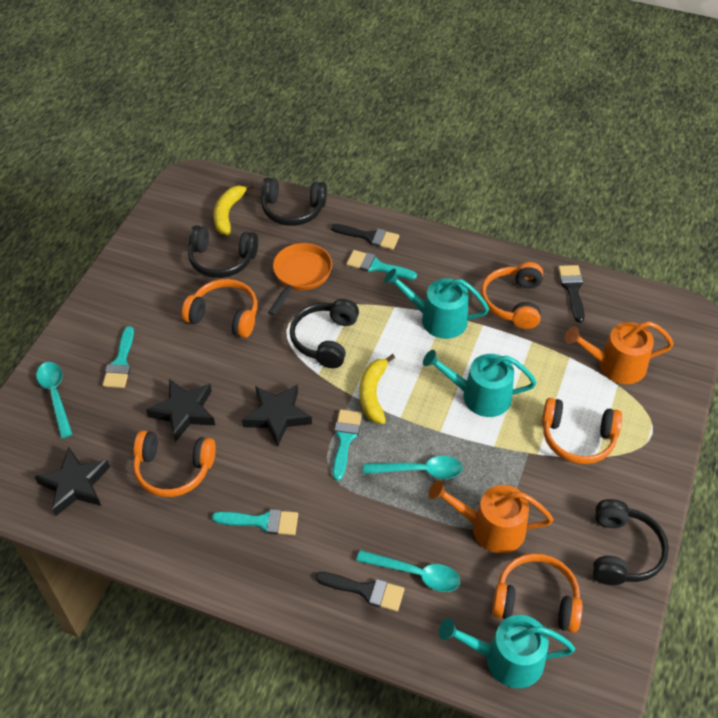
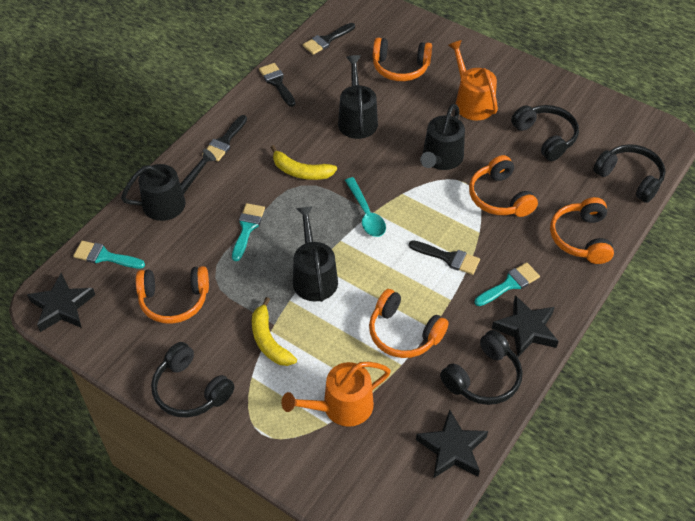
black brush: 3 -> 4
black watering can: 0 -> 4
orange pan: 1 -> 0
turquoise brush: 4 -> 3
turquoise spoon: 3 -> 1
turquoise watering can: 3 -> 0

